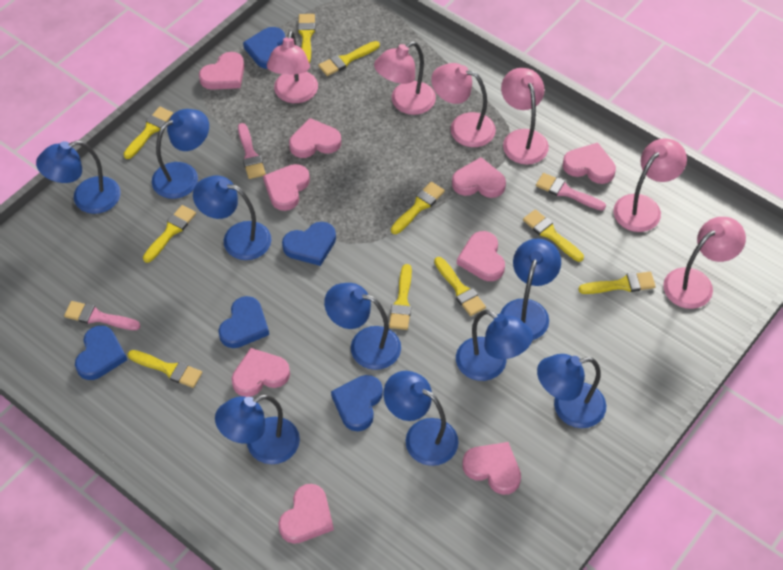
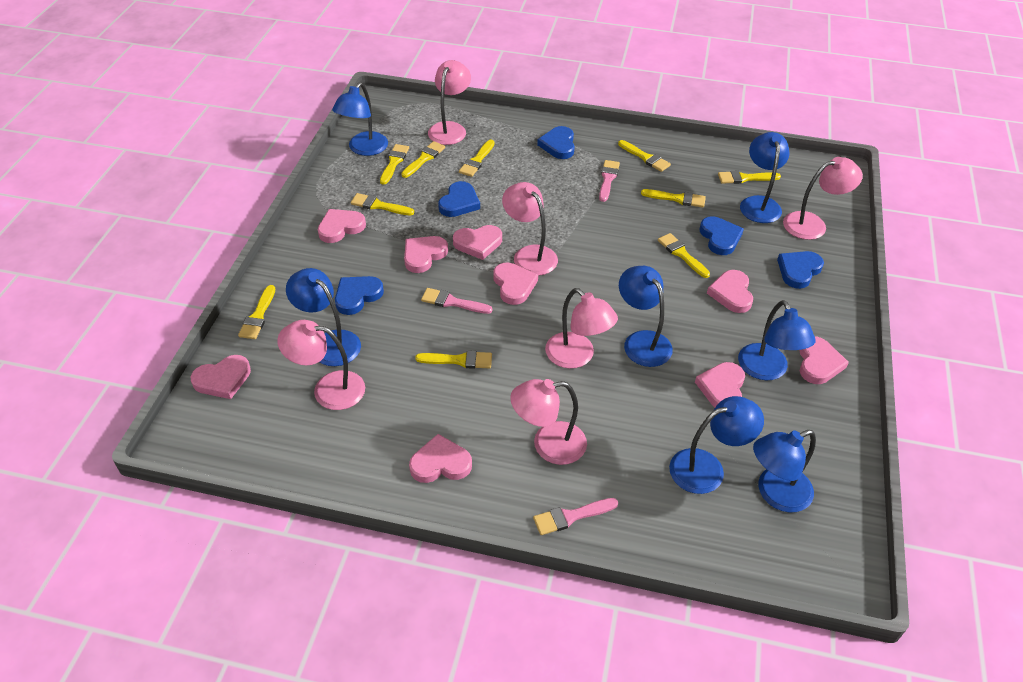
blue lamp: 9 -> 7

